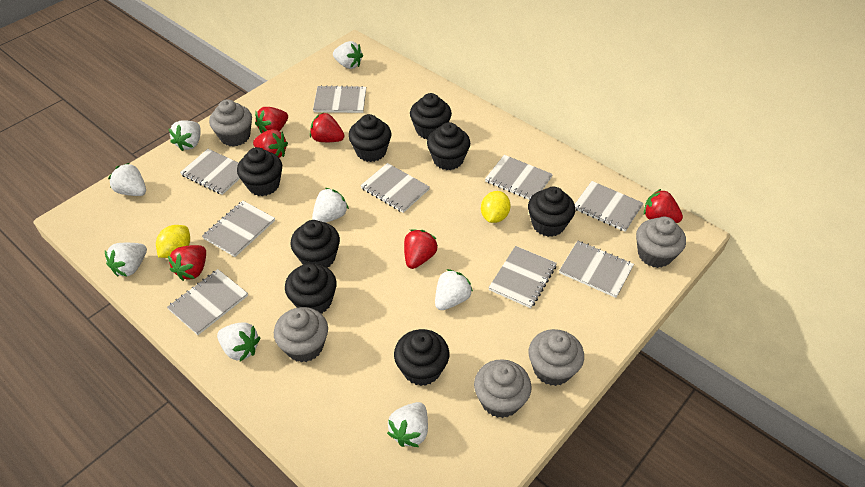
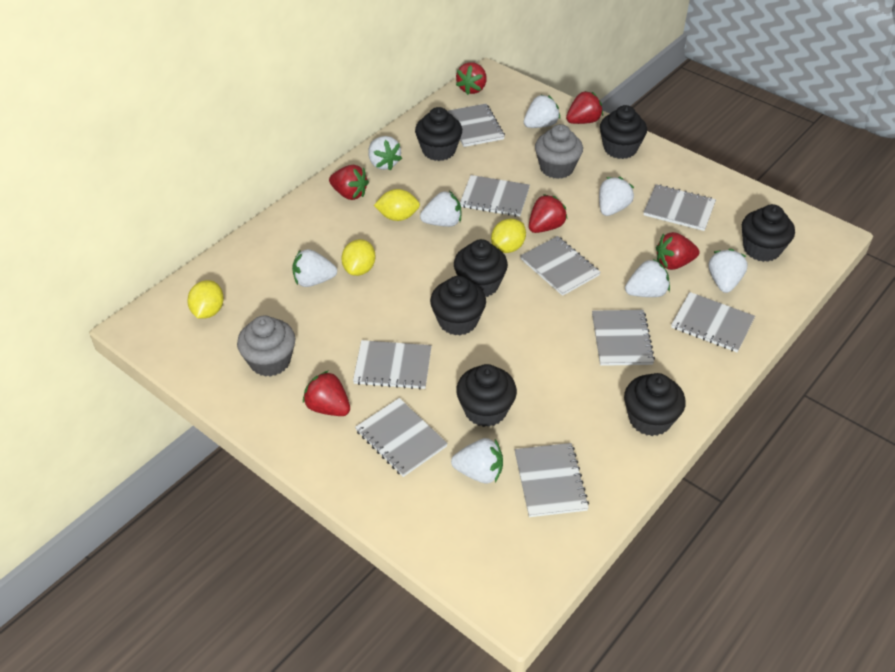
black cupcake: 8 -> 7
grey cupcake: 5 -> 2
yellow lemon: 2 -> 4

